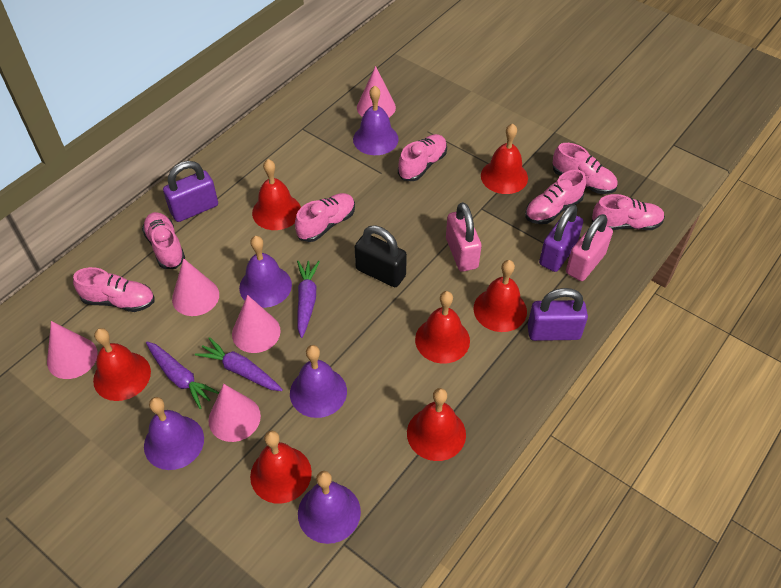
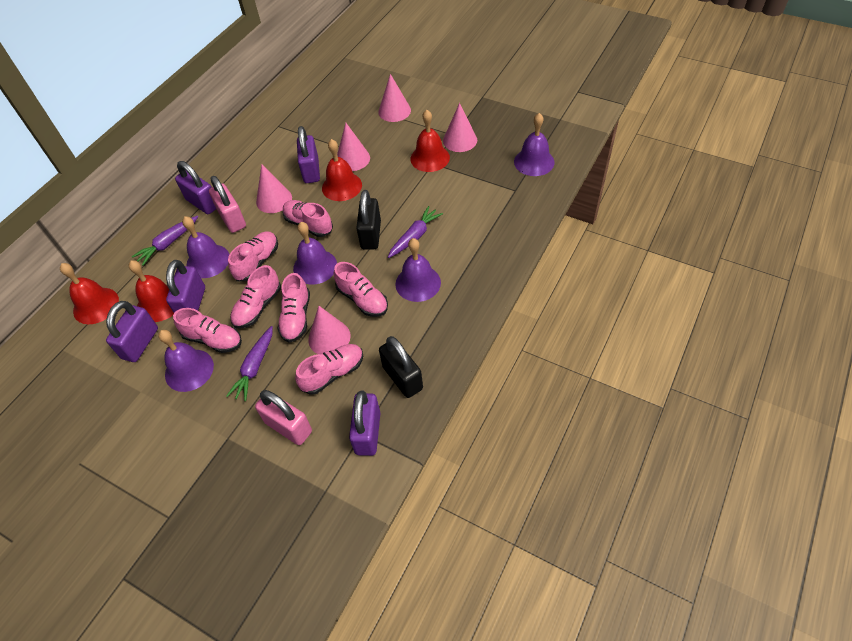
black padlock: 1 -> 2
purple padlock: 3 -> 5
red bell: 7 -> 4

